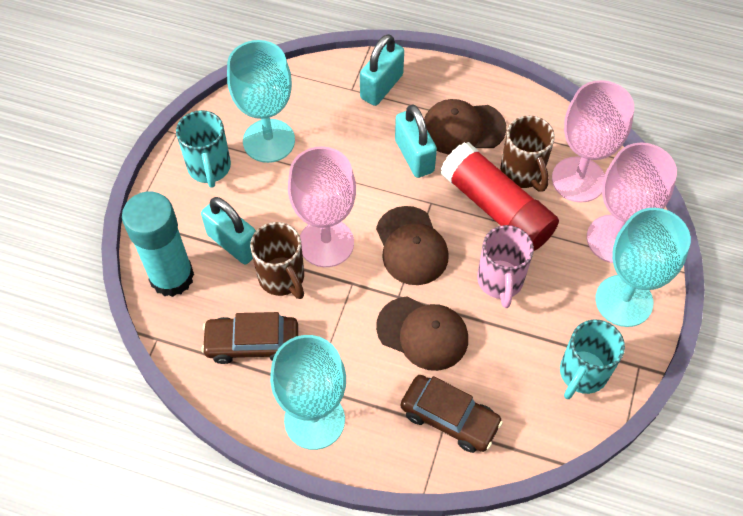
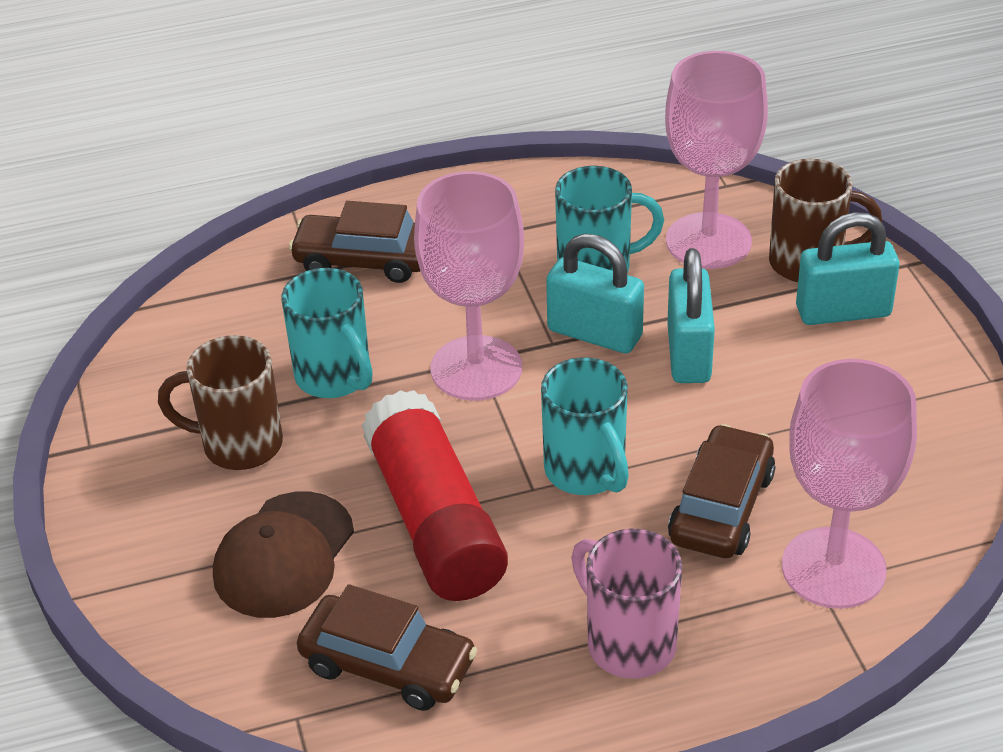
brown cap: 3 -> 1
brown car: 2 -> 3
turquoise glue stick: 1 -> 0
turquoise goblet: 3 -> 0
turquoise mug: 2 -> 3

